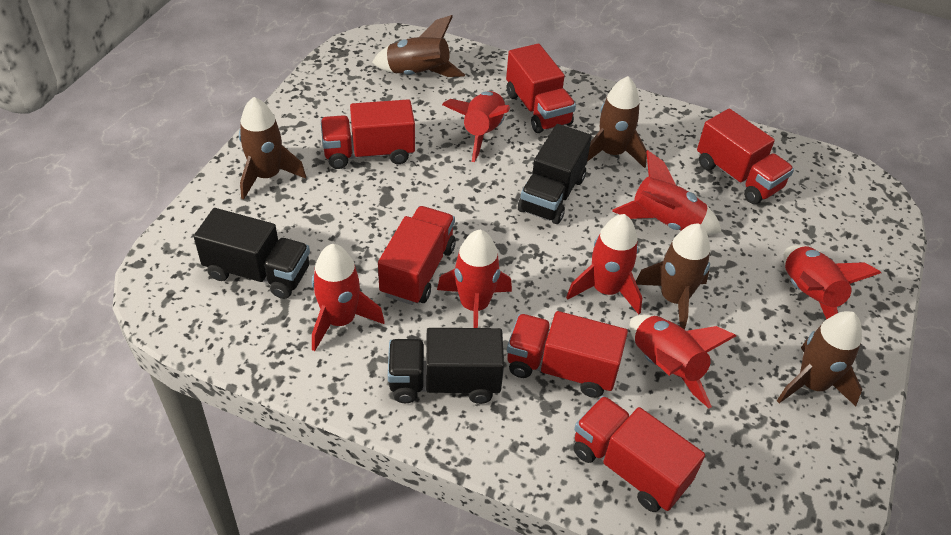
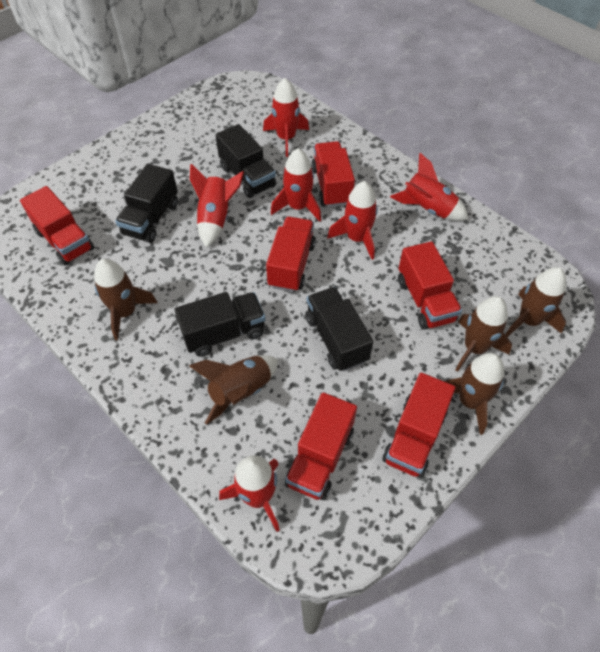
black truck: 3 -> 4
red rocket: 7 -> 6

